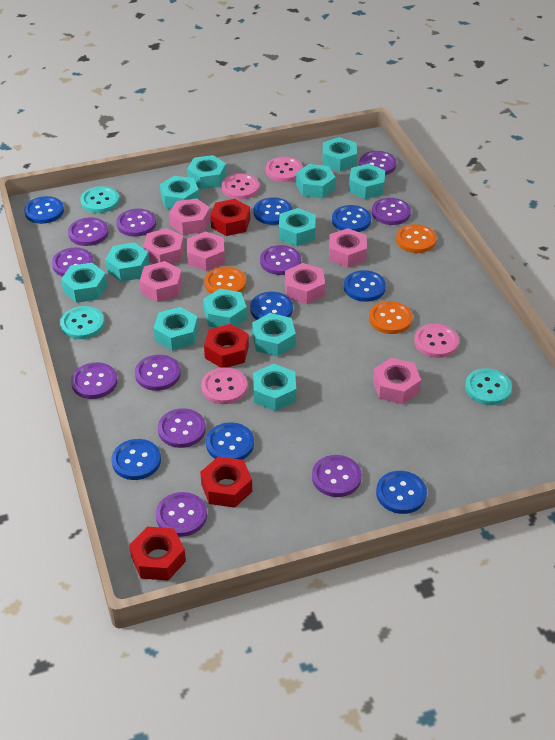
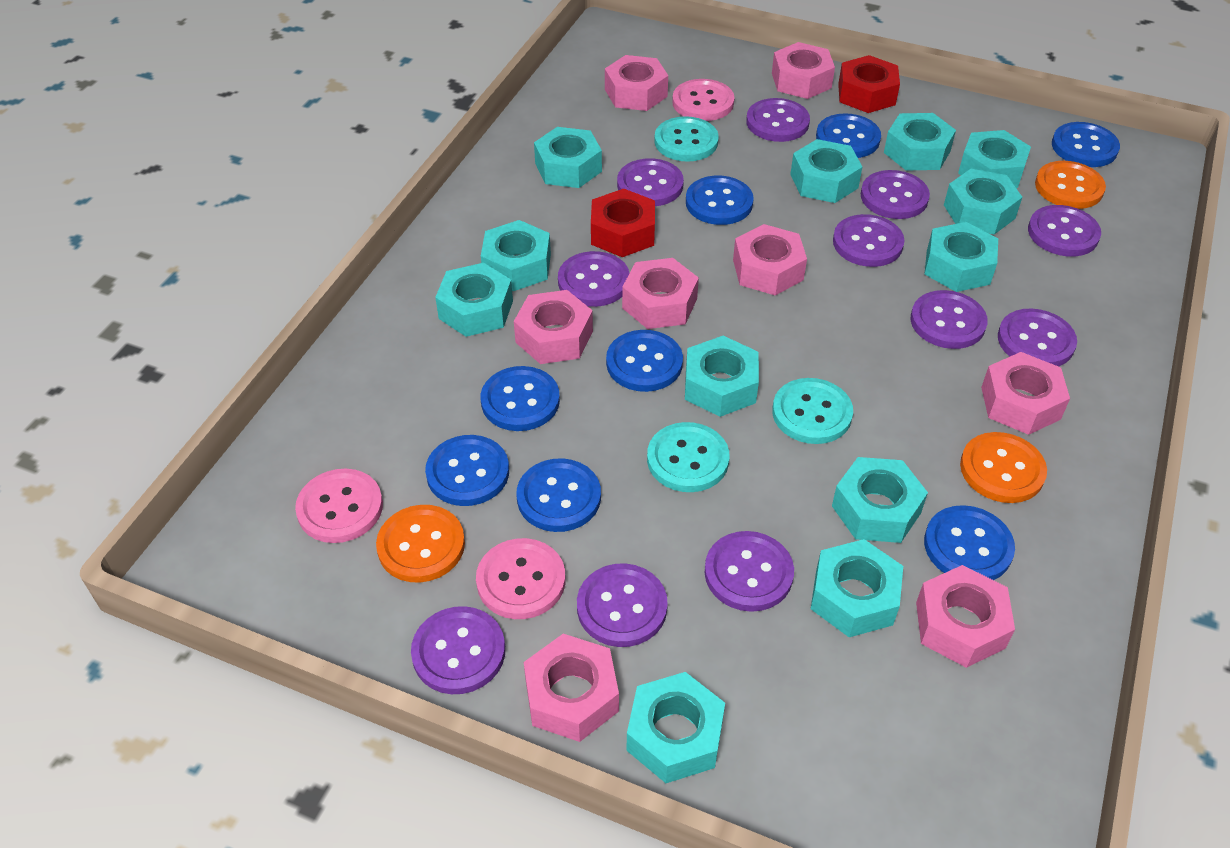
pink button: 4 -> 3
pink nut: 7 -> 8
red nut: 4 -> 2

